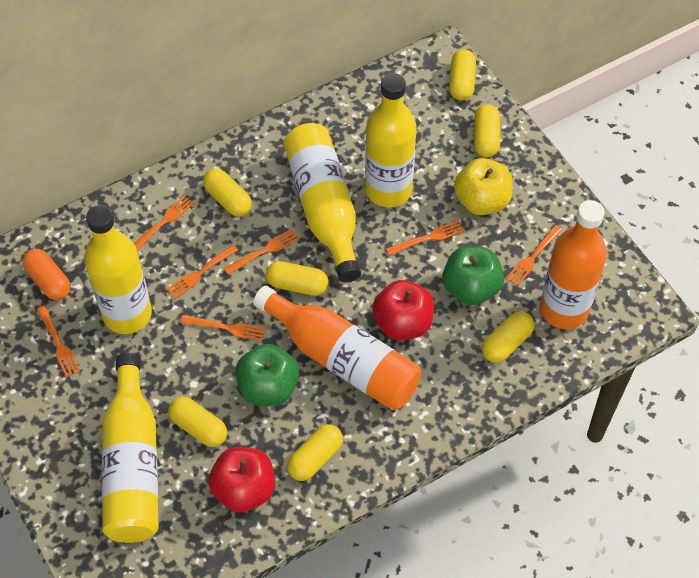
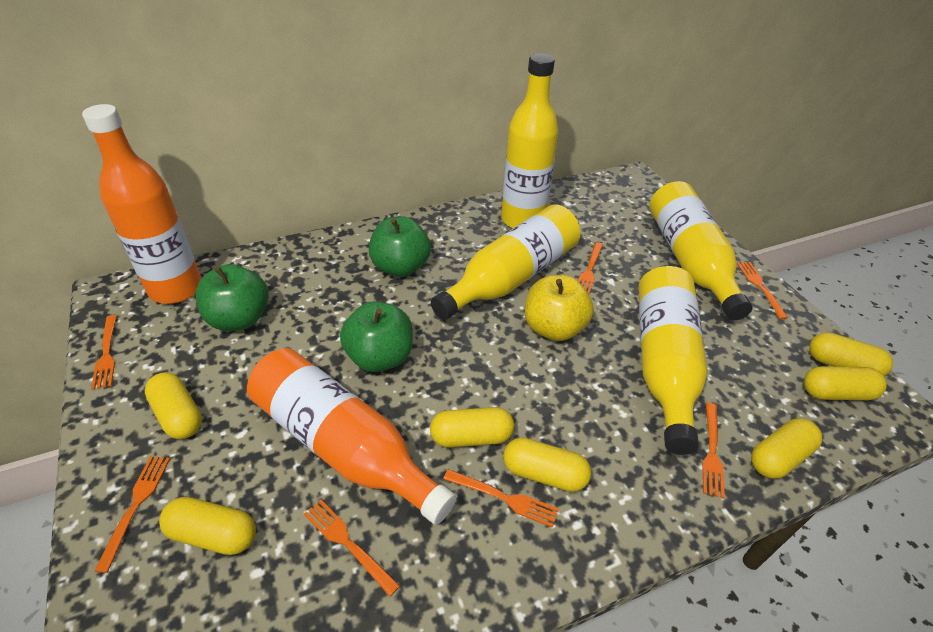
green apple: 2 -> 3
orange capsule: 1 -> 0
red apple: 2 -> 0

